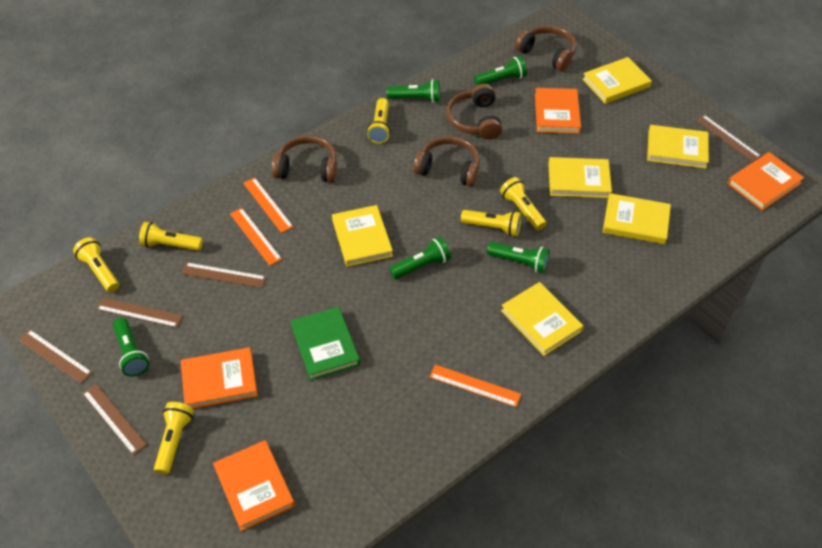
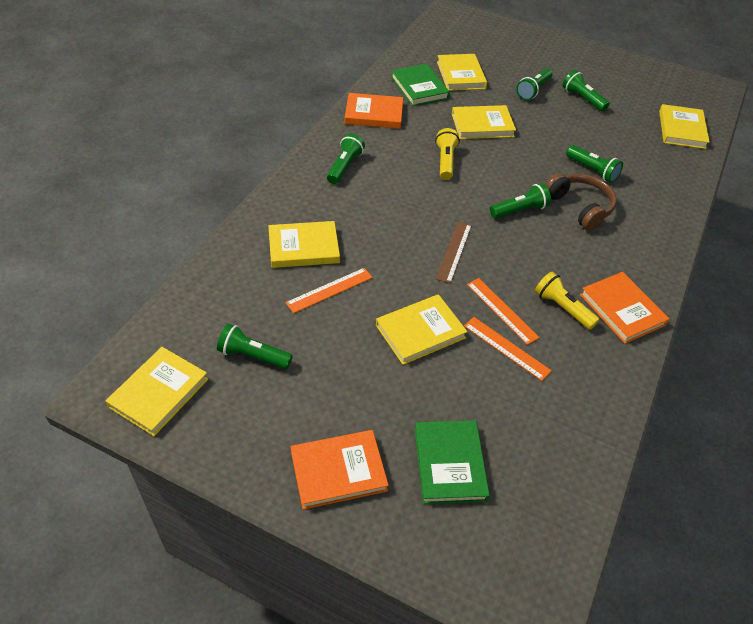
brown headphones: 4 -> 1
brown ruler: 5 -> 1
green book: 1 -> 2
green flashlight: 5 -> 6
orange book: 4 -> 3
yellow flashlight: 6 -> 2

